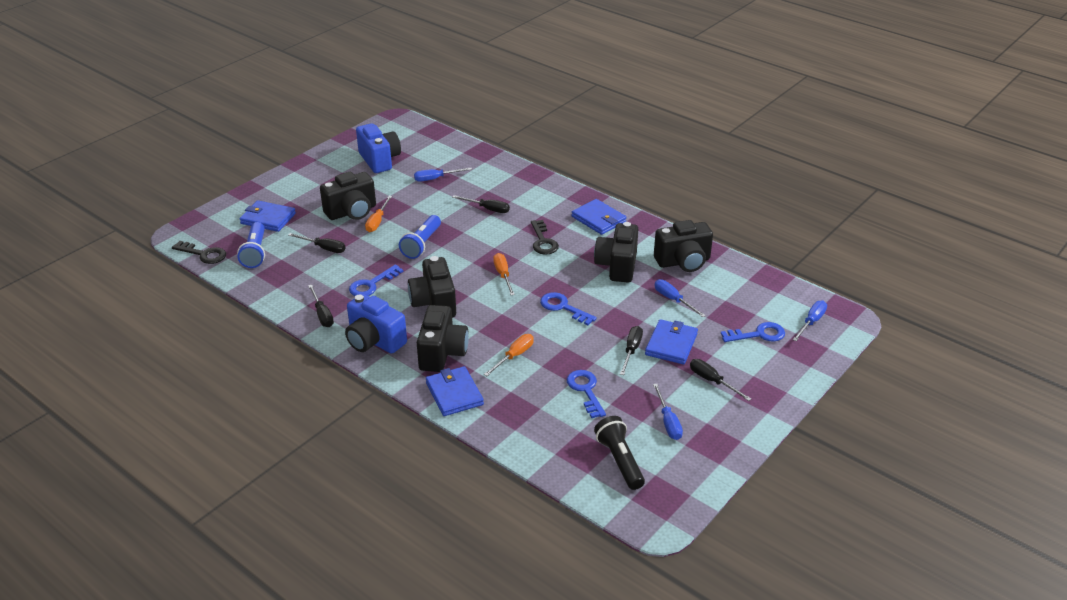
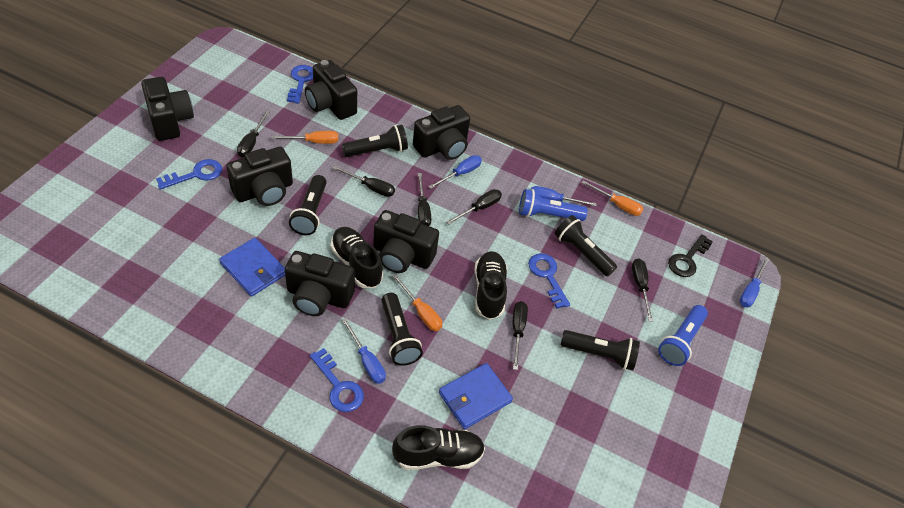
black camera: 5 -> 6
black flashlight: 1 -> 5
black key: 2 -> 1
black screwdriver: 5 -> 6
black shoe: 0 -> 3
blue camera: 2 -> 0
blue wallet: 4 -> 2

